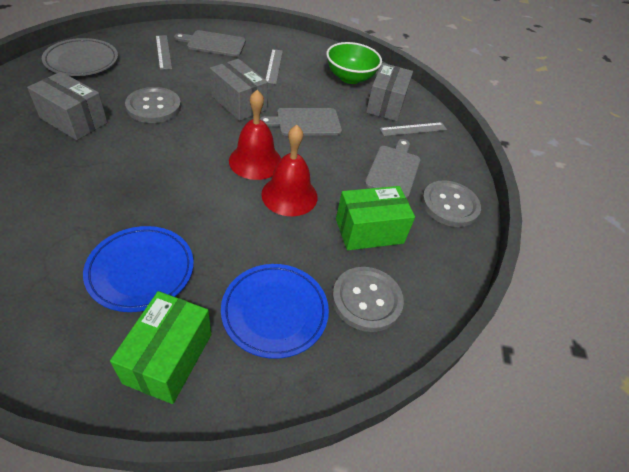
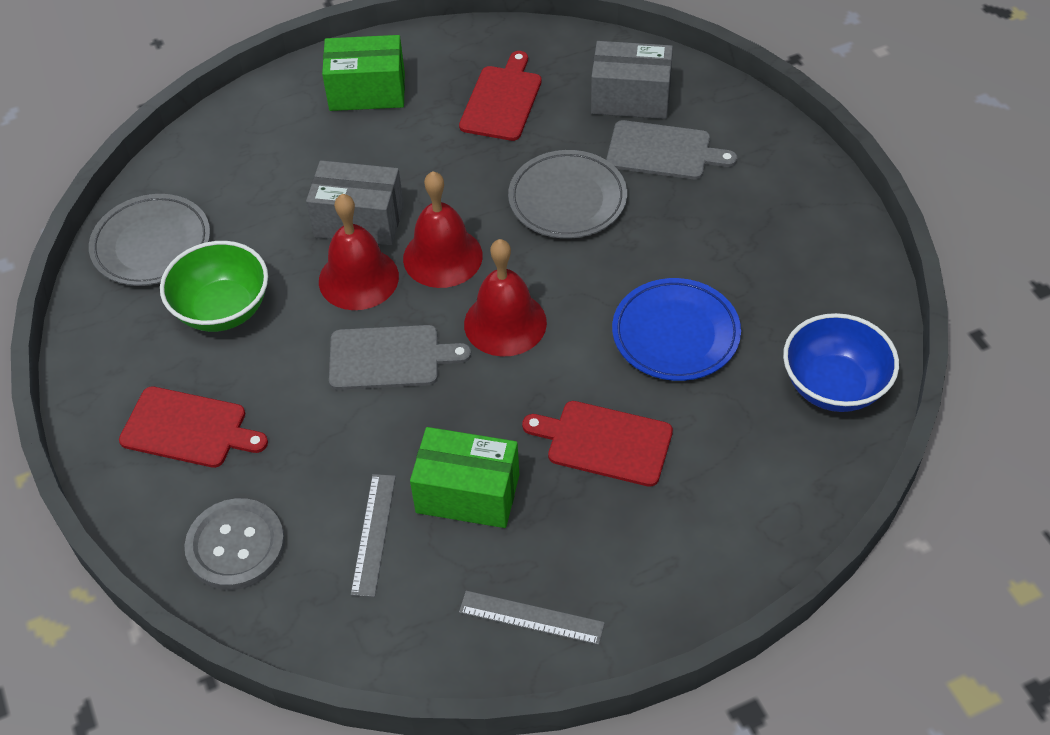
blue bowl: 0 -> 1
blue plate: 2 -> 1
grey box: 3 -> 2
grey button: 3 -> 1
grey cutting board: 3 -> 2
grey plate: 1 -> 2
grey ruler: 3 -> 2
red bell: 2 -> 3
red cutting board: 0 -> 3

